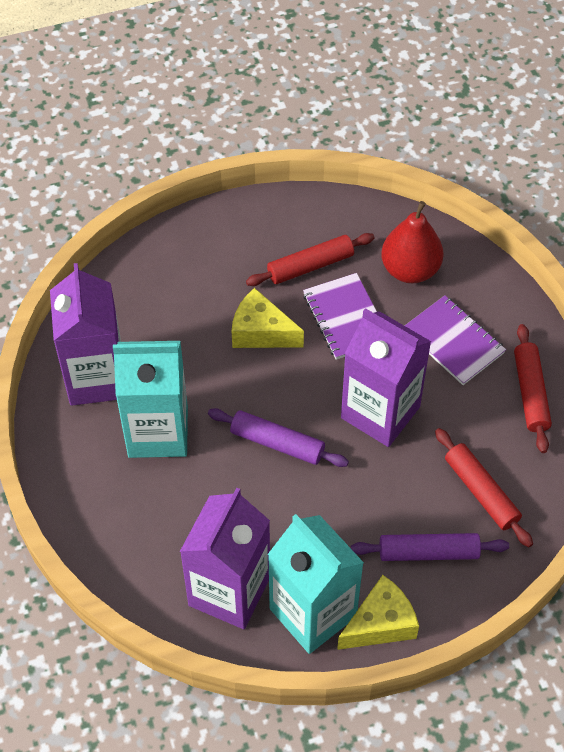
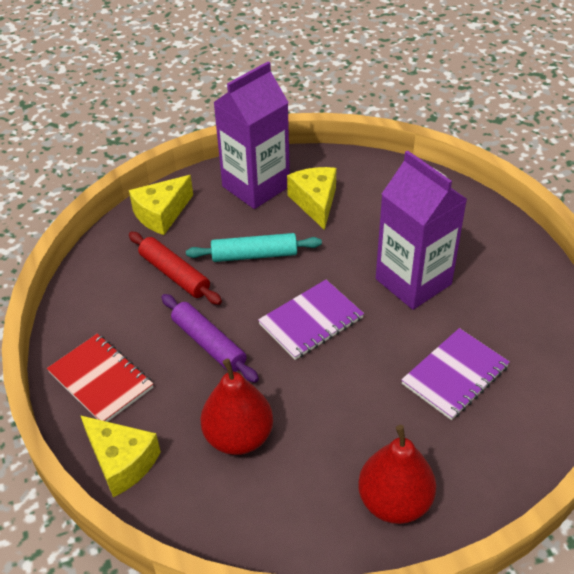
purple carton: 3 -> 2
purple rolling pin: 2 -> 1
red notebook: 0 -> 1
red pear: 1 -> 2
red rolling pin: 3 -> 1
turquoise carton: 2 -> 0
turquoise rolling pin: 0 -> 1
yellow cheese: 2 -> 3

